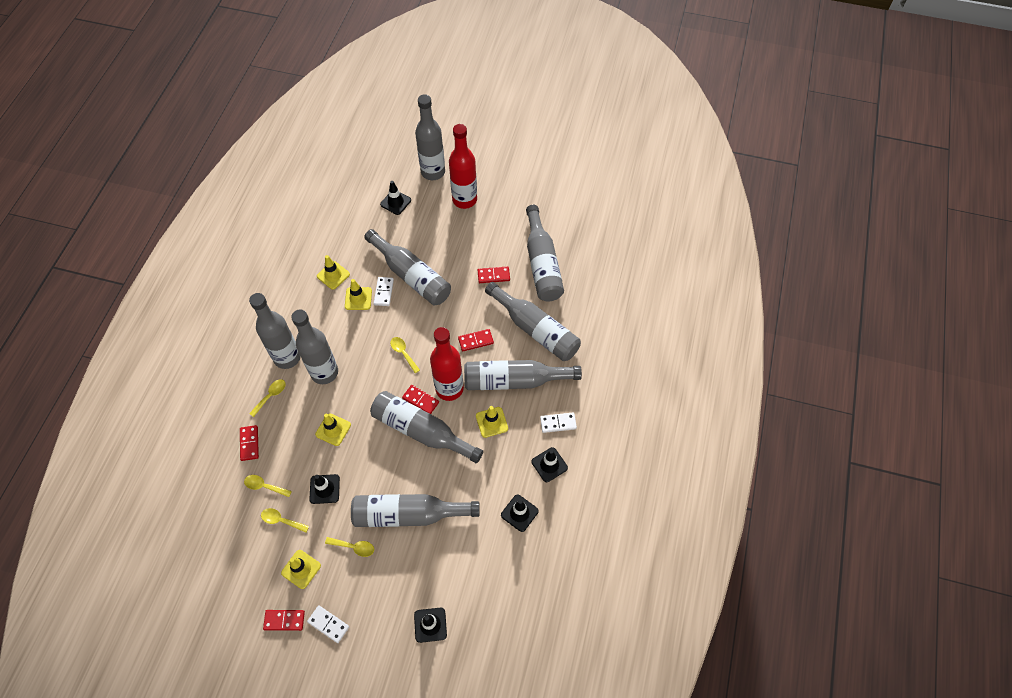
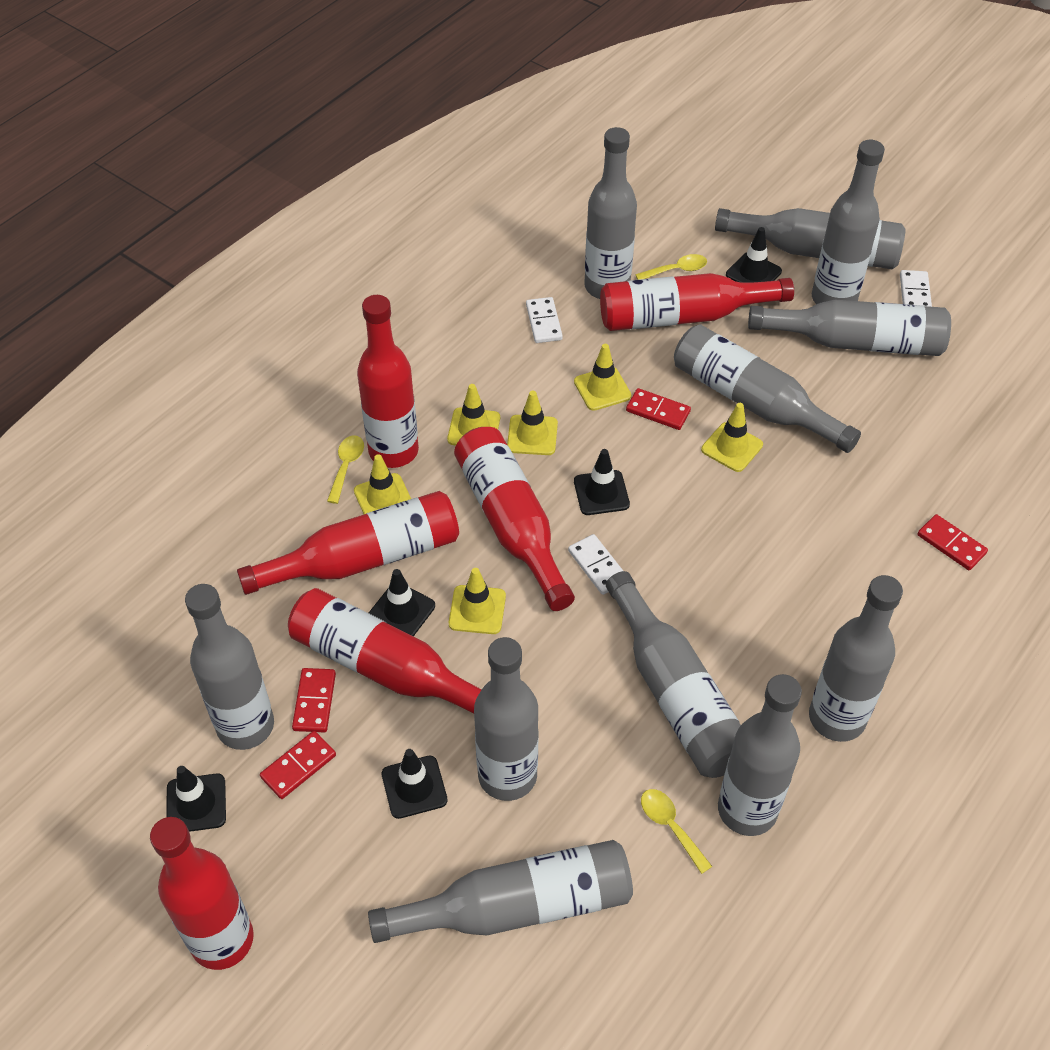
grey bottle: 9 -> 11
red bottle: 2 -> 6
red domino: 5 -> 4
yellow spoon: 5 -> 3
yellow traffic cone: 5 -> 6

